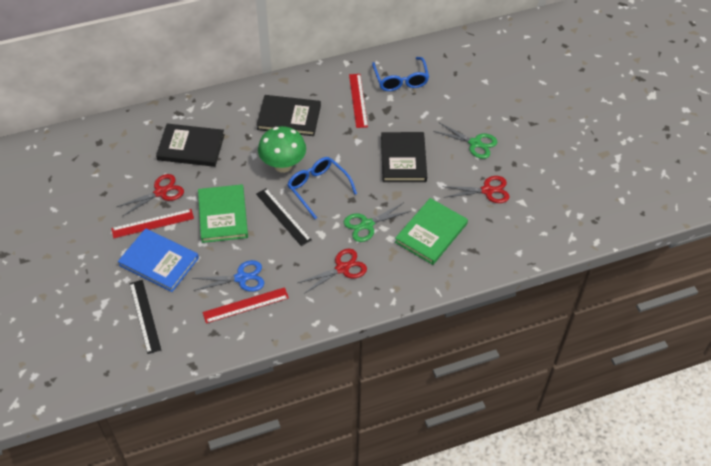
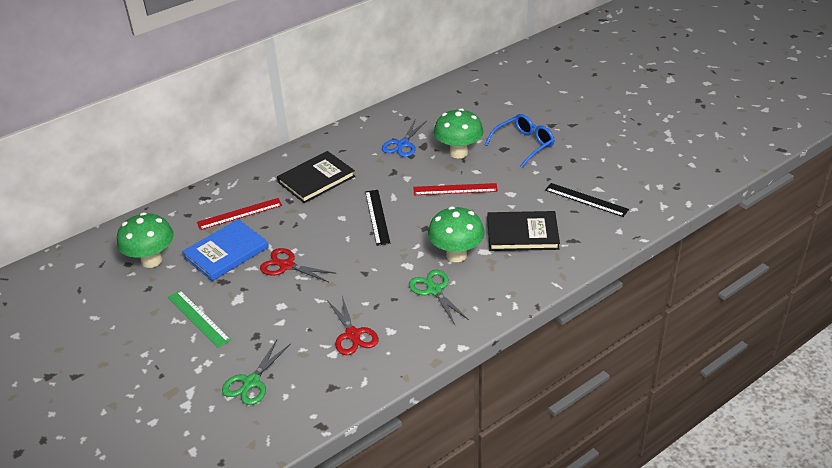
black book: 3 -> 2
blue glasses: 2 -> 1
green book: 2 -> 0
green mushroom: 1 -> 3
green ruler: 0 -> 1
red ruler: 3 -> 2
red scissors: 3 -> 2

